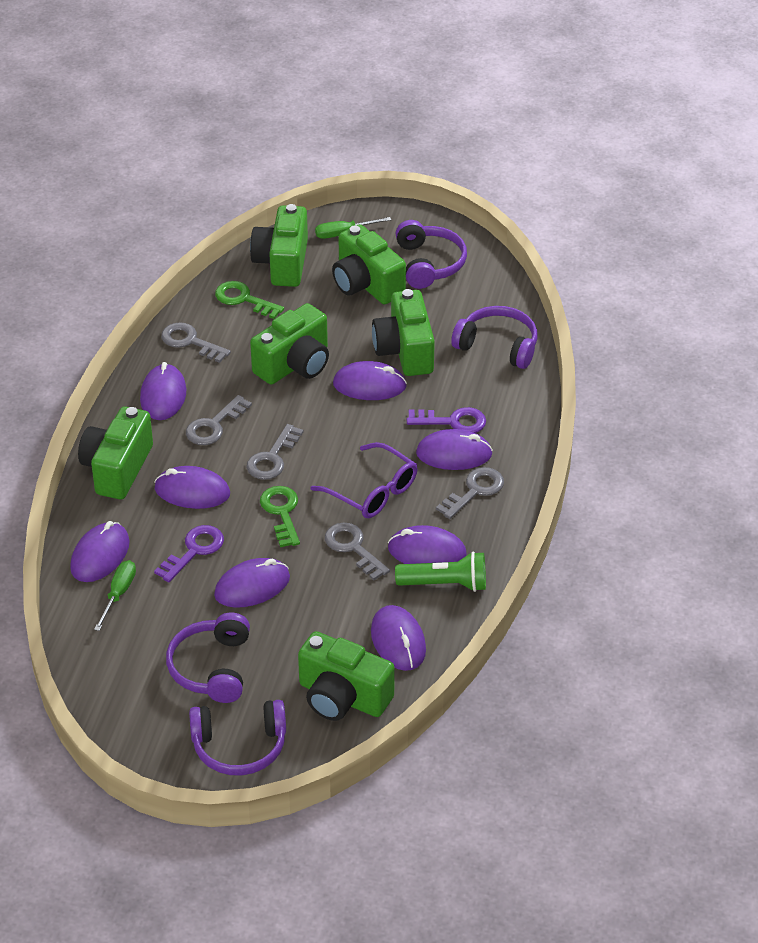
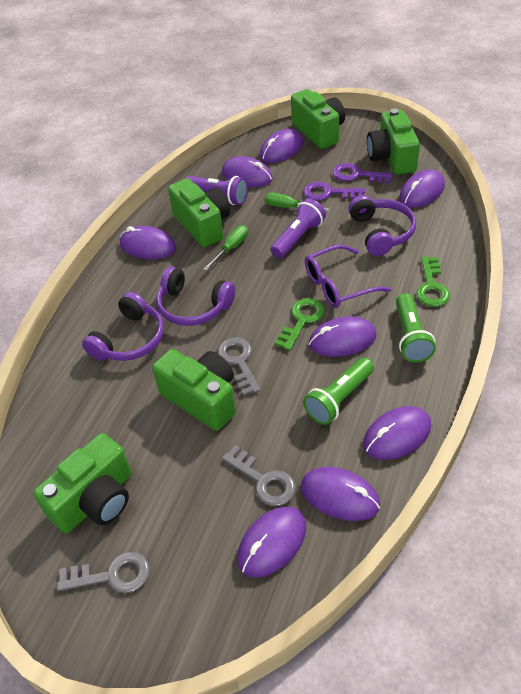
green camera: 6 -> 5
green flashlight: 1 -> 2
grey key: 5 -> 3
purple flashlight: 0 -> 2
purple headphones: 4 -> 3

